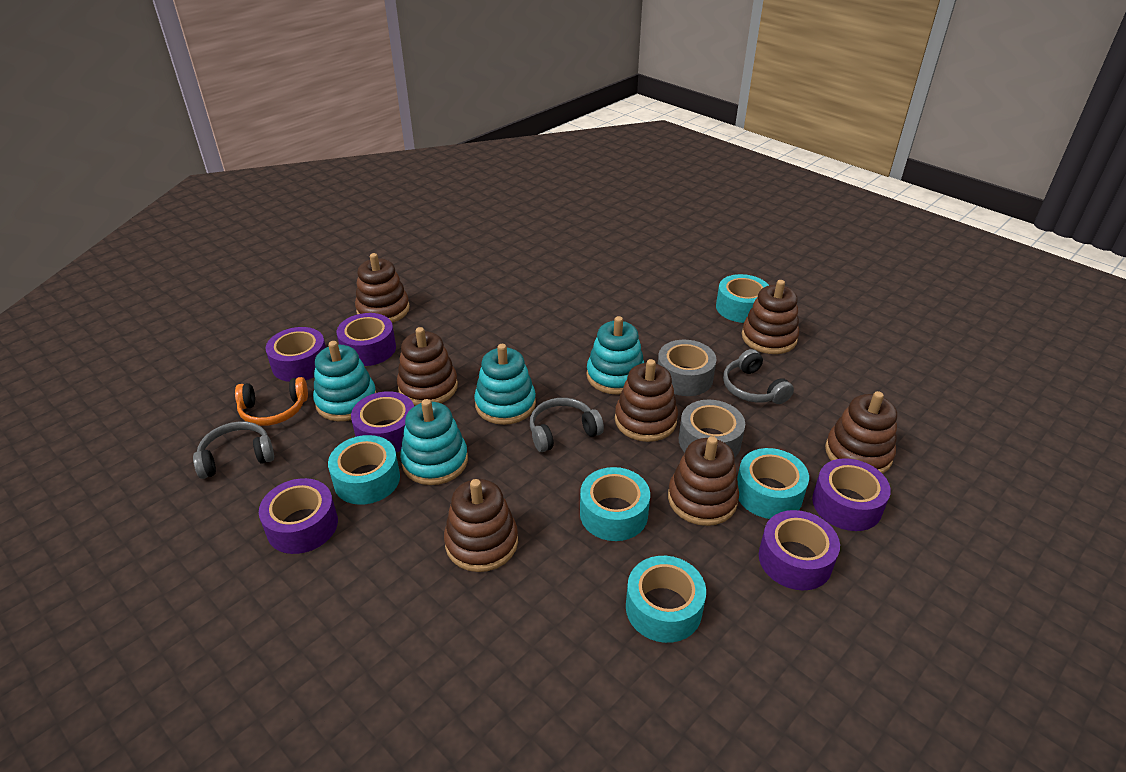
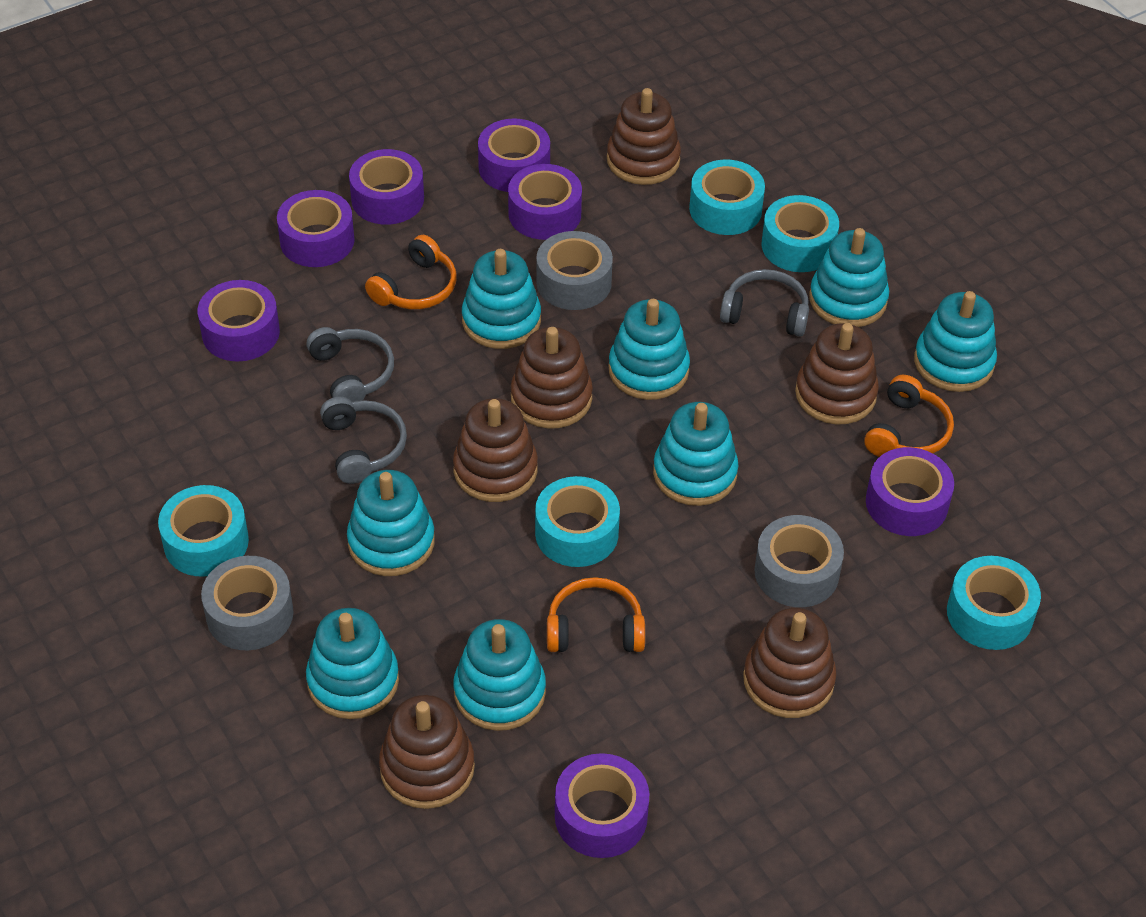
brown stacking toy: 7 -> 6
grey tape: 2 -> 3
orange headphones: 1 -> 3
purple tape: 6 -> 7
turquoise stacking toy: 4 -> 8

